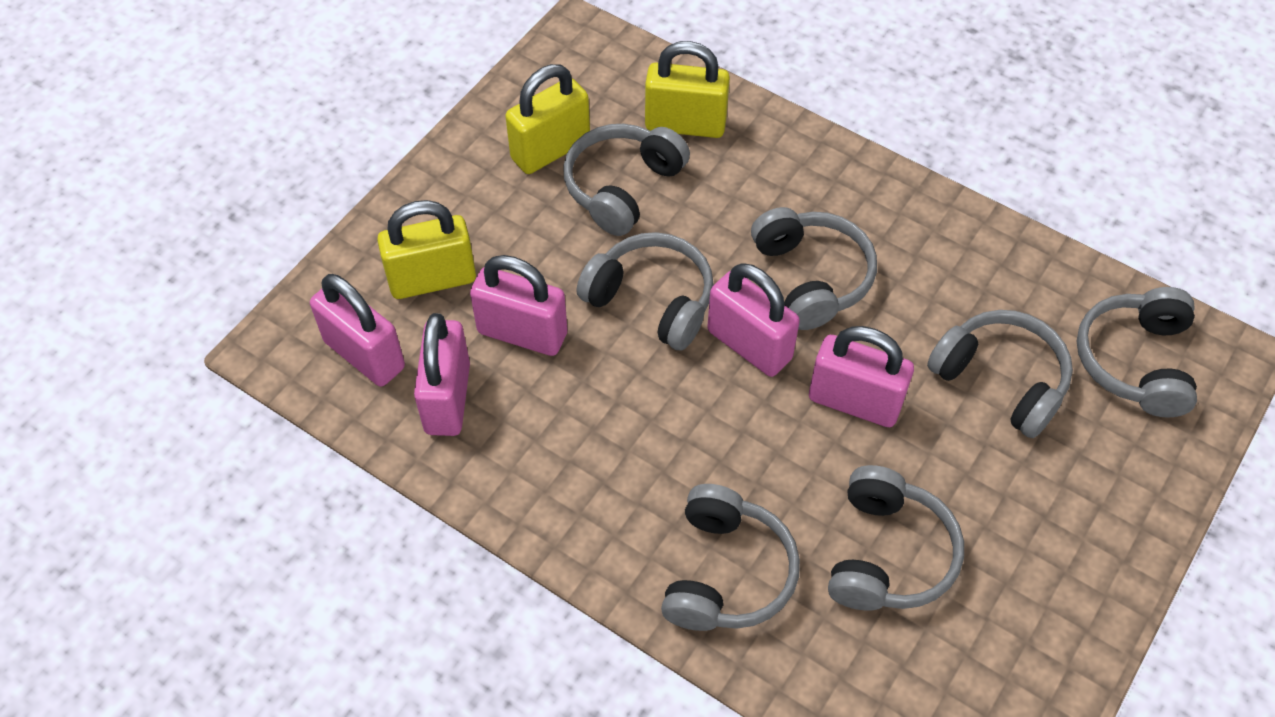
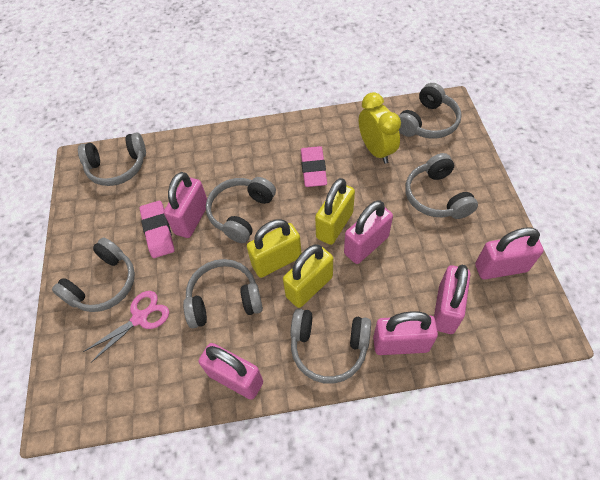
pink eraser: 0 -> 2
pink padlock: 5 -> 6
pink scissors: 0 -> 1
yellow clock: 0 -> 1

